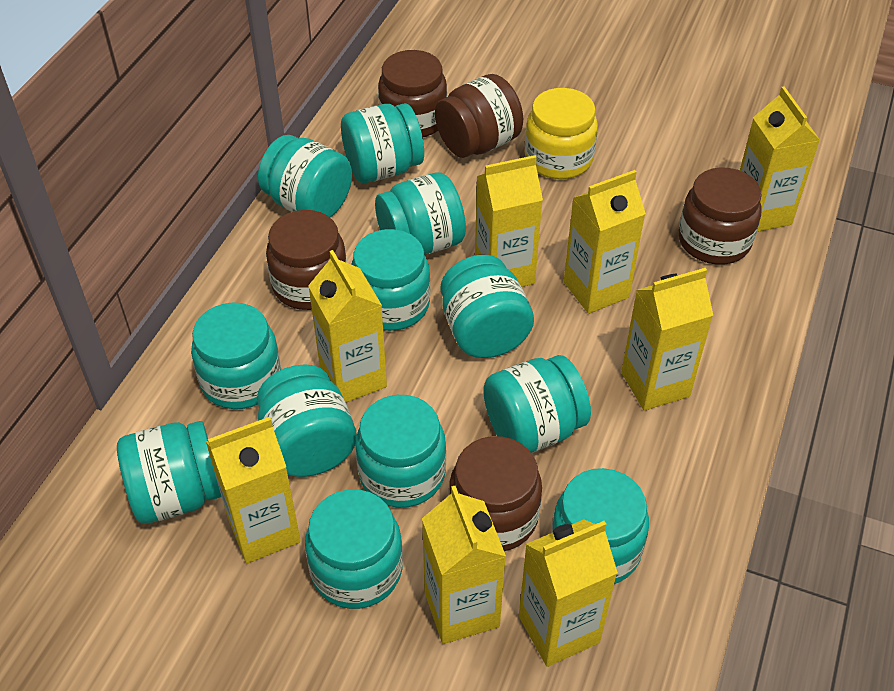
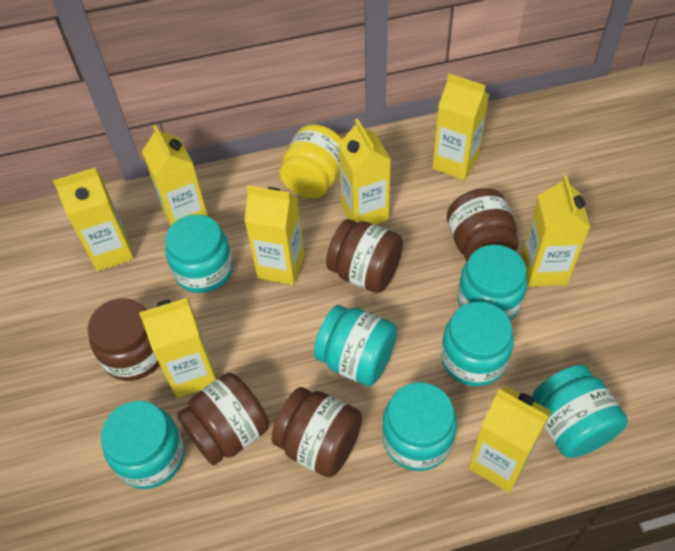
turquoise jar: 12 -> 7

